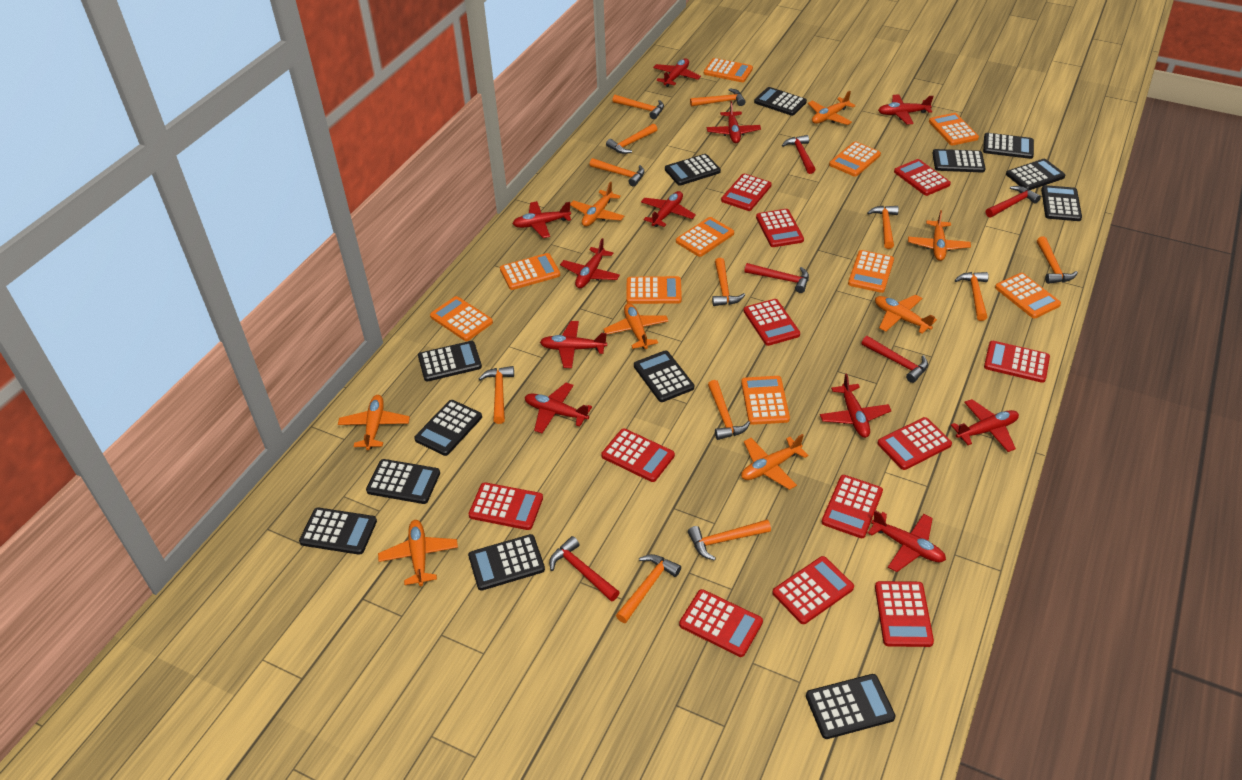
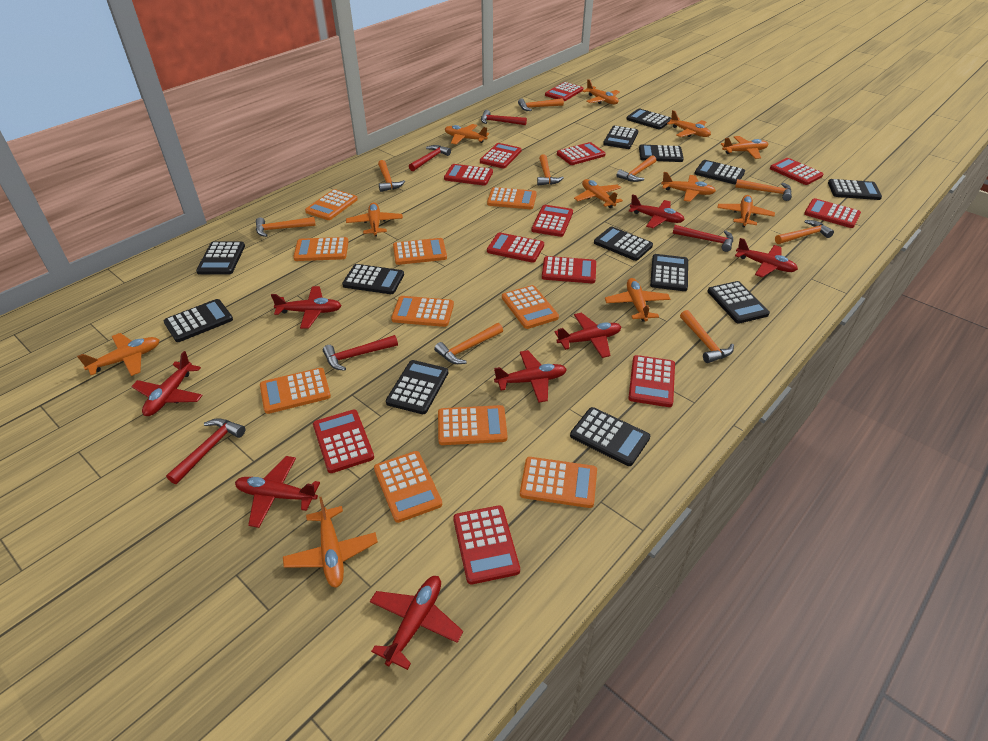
orange hammer: 12 -> 9
orange plane: 8 -> 11
red plane: 11 -> 8

